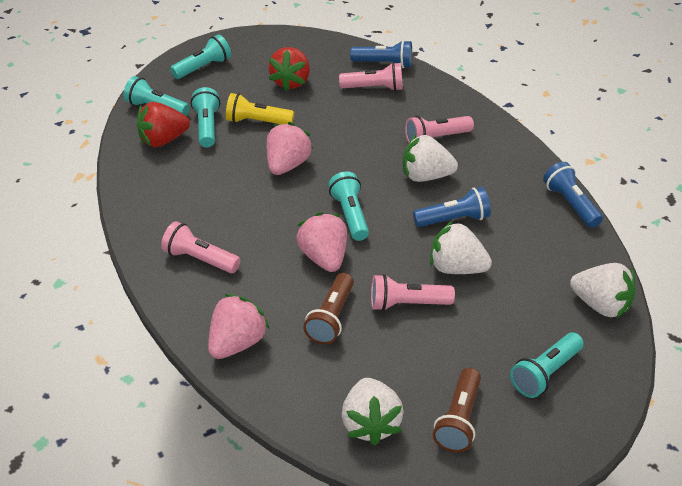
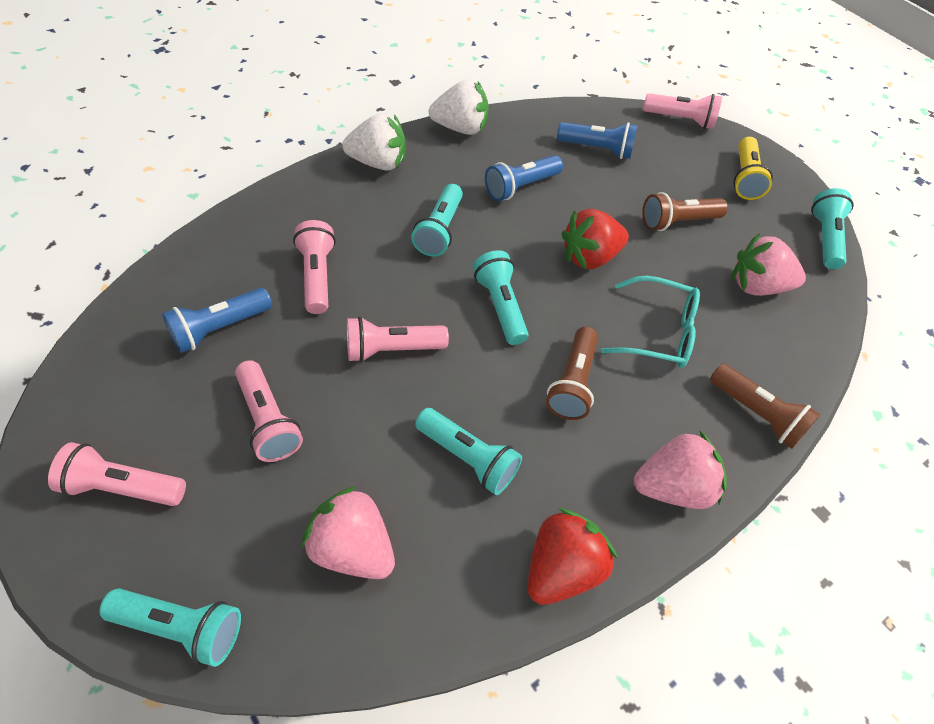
brown flashlight: 2 -> 3
pink flashlight: 4 -> 5
turquoise glasses: 0 -> 1
white strawberry: 4 -> 2

